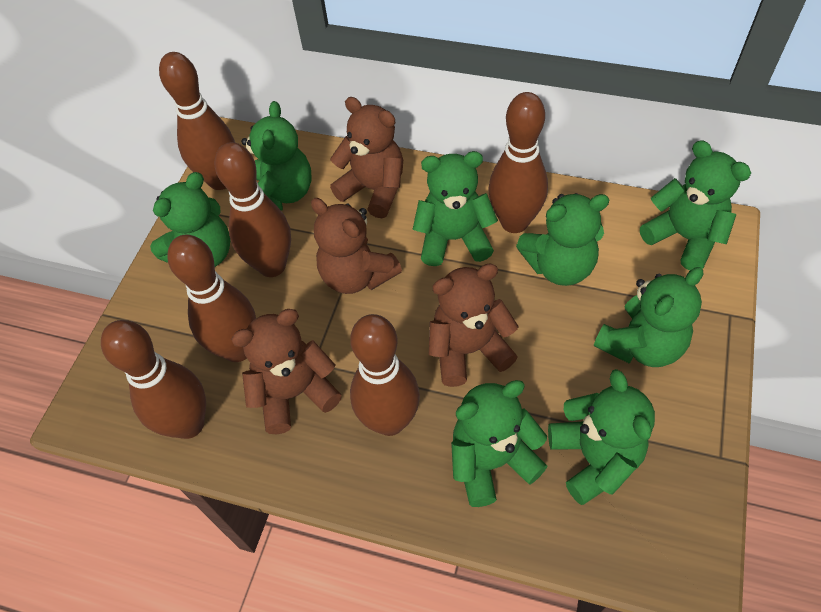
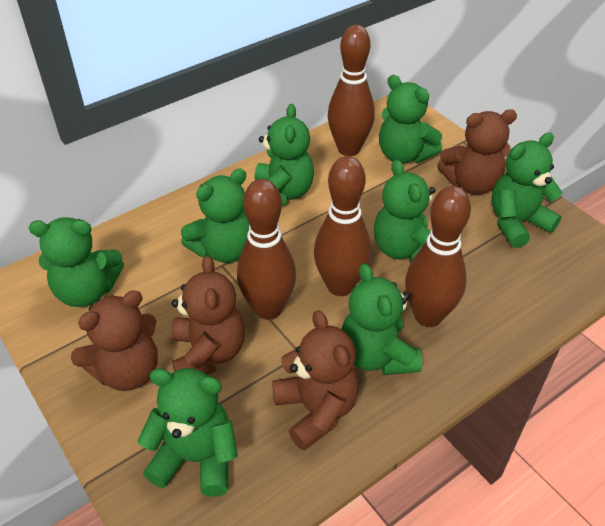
brown bowling pin: 6 -> 4

